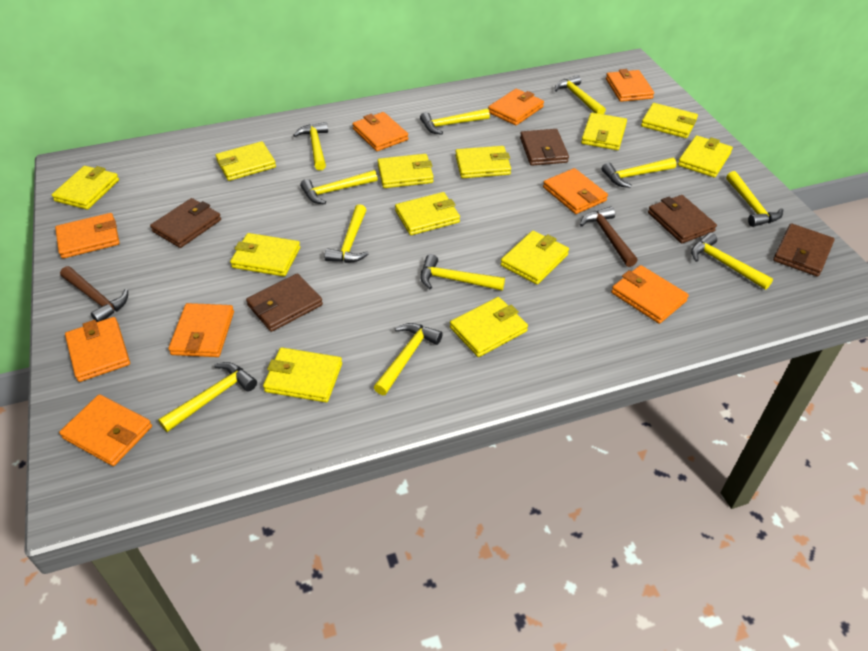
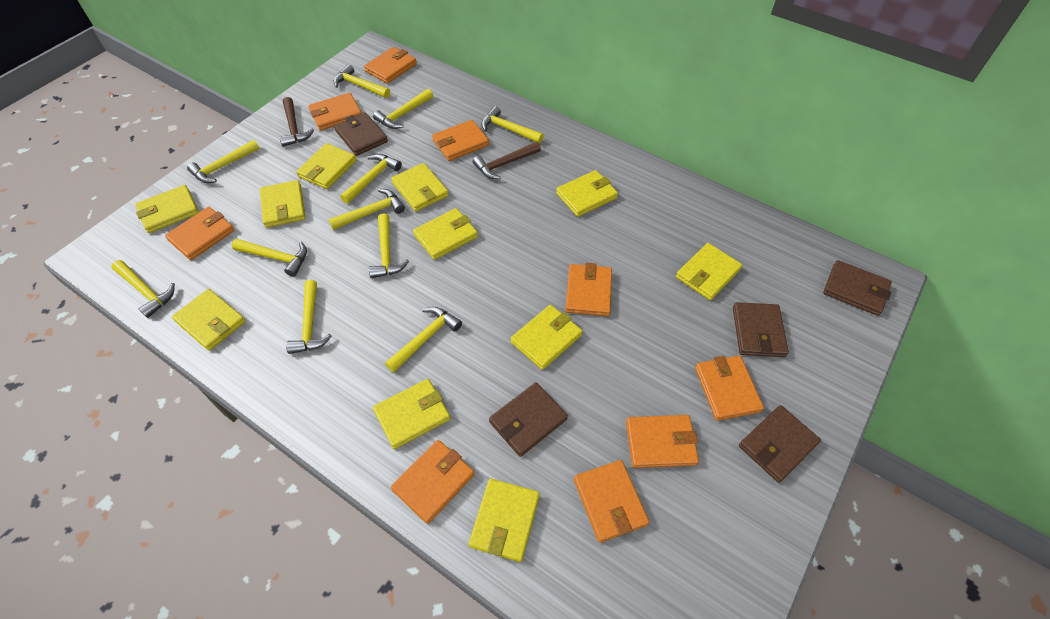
yellow wallet: 12 -> 11

